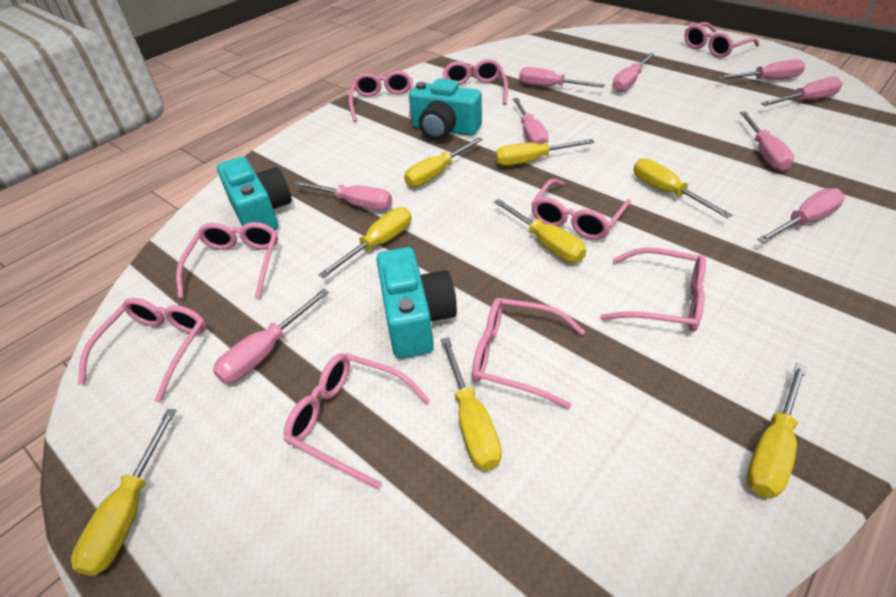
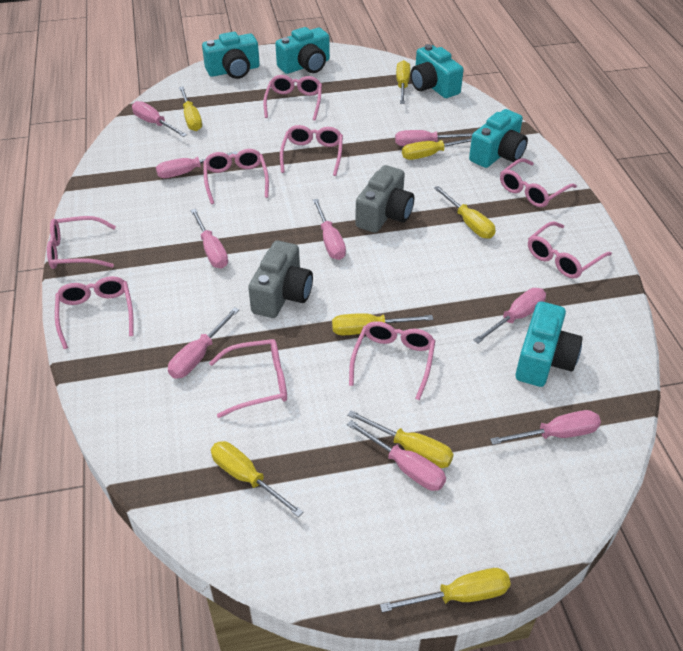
grey camera: 0 -> 2
turquoise camera: 3 -> 5

